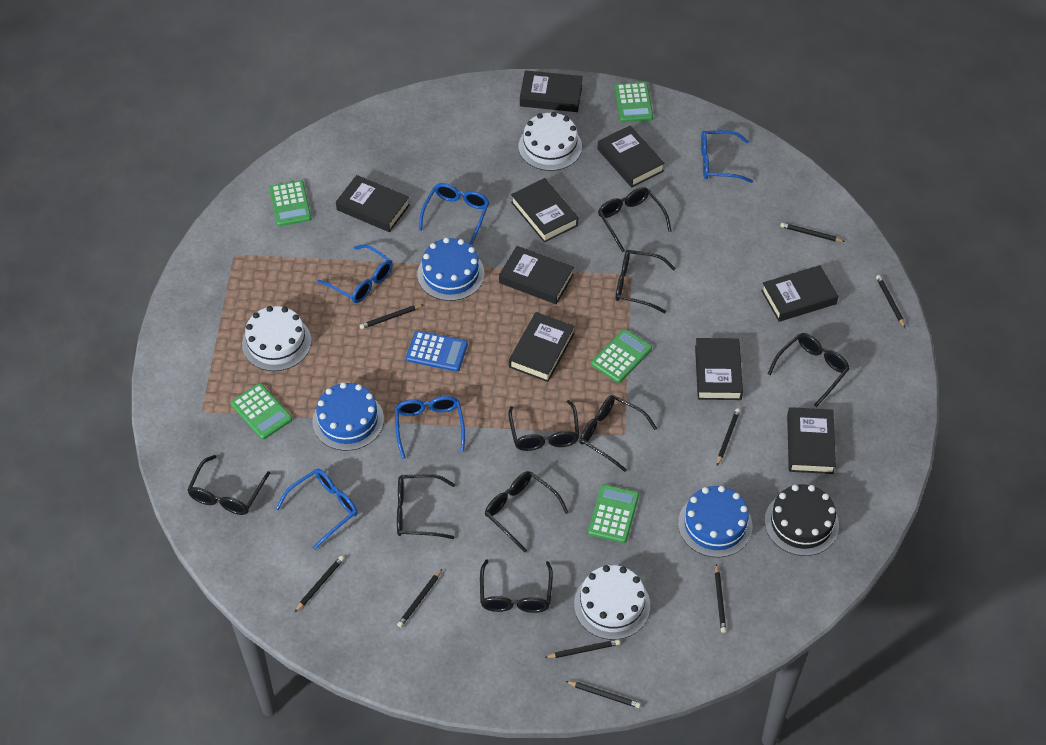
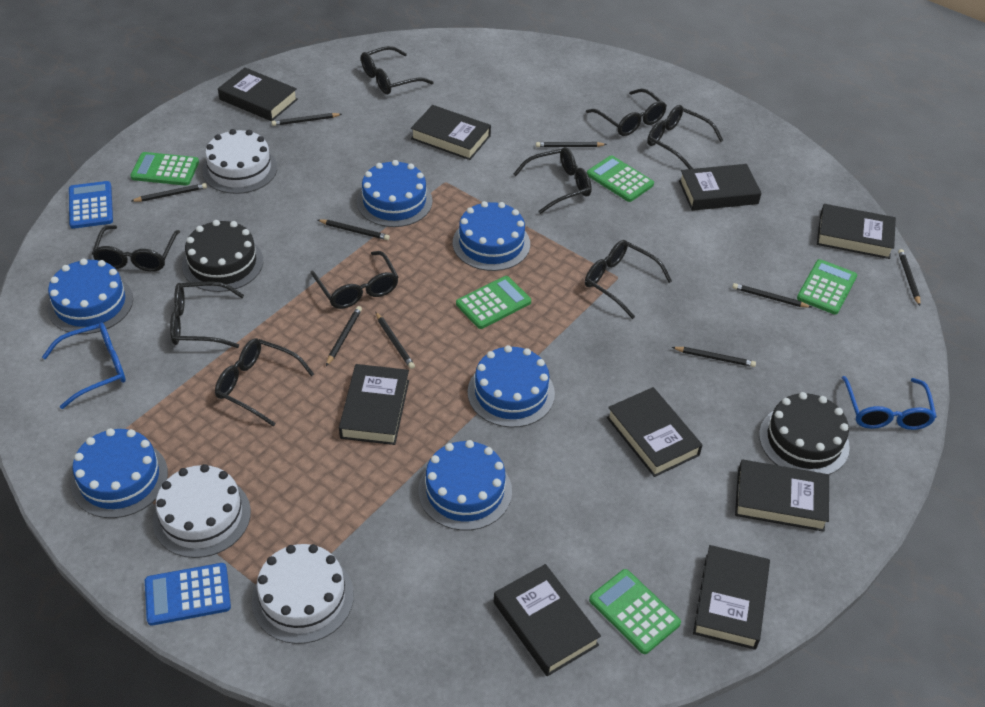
black cake: 1 -> 2
blue cake: 3 -> 6
blue calculator: 1 -> 2
blue glasses: 5 -> 2

